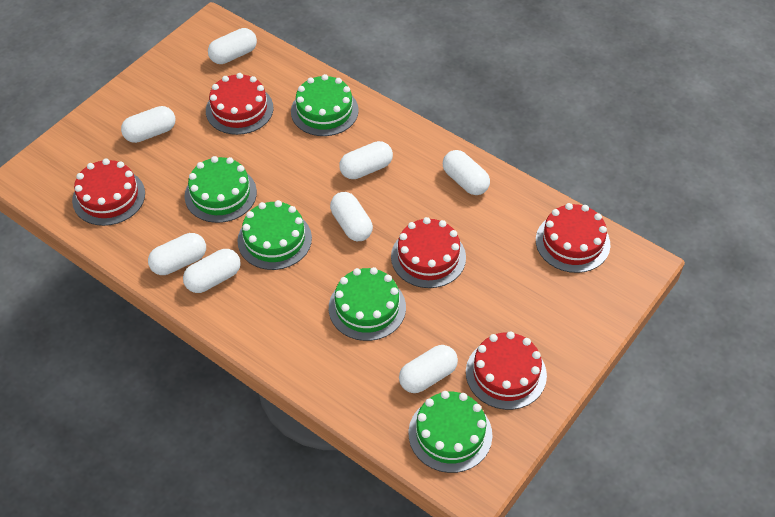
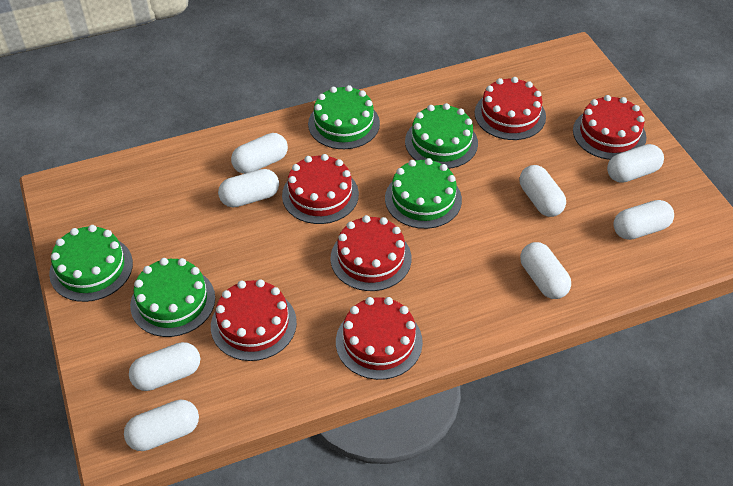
red cake: 5 -> 6

